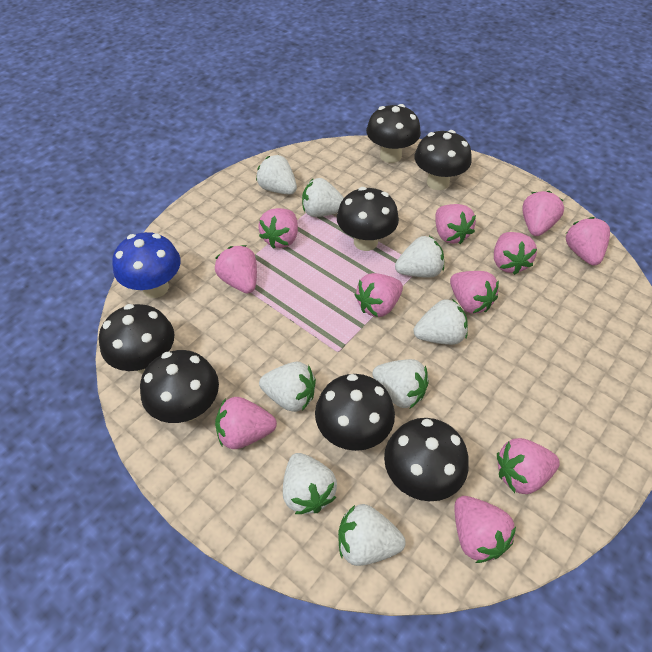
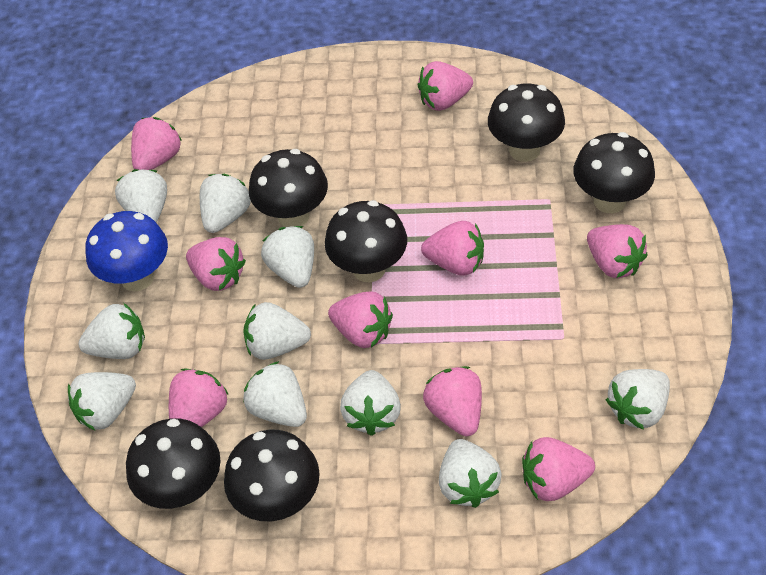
black mushroom: 7 -> 6
pink strawberry: 11 -> 9
white strawberry: 8 -> 10

